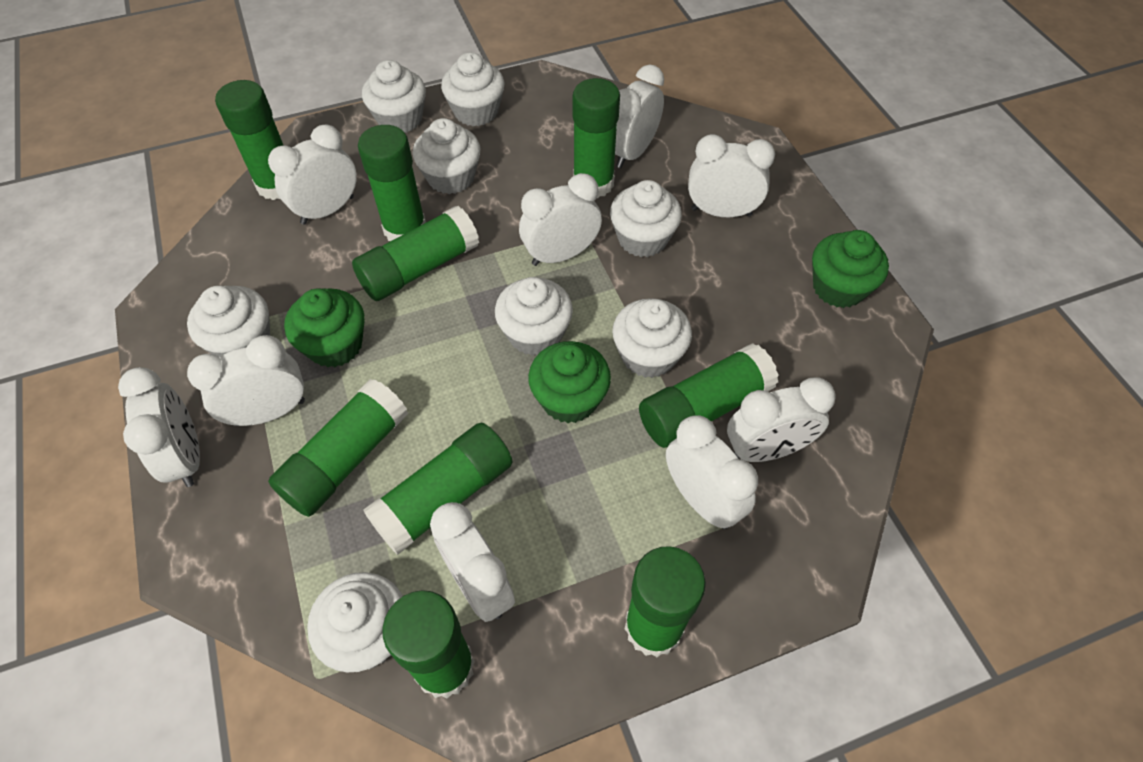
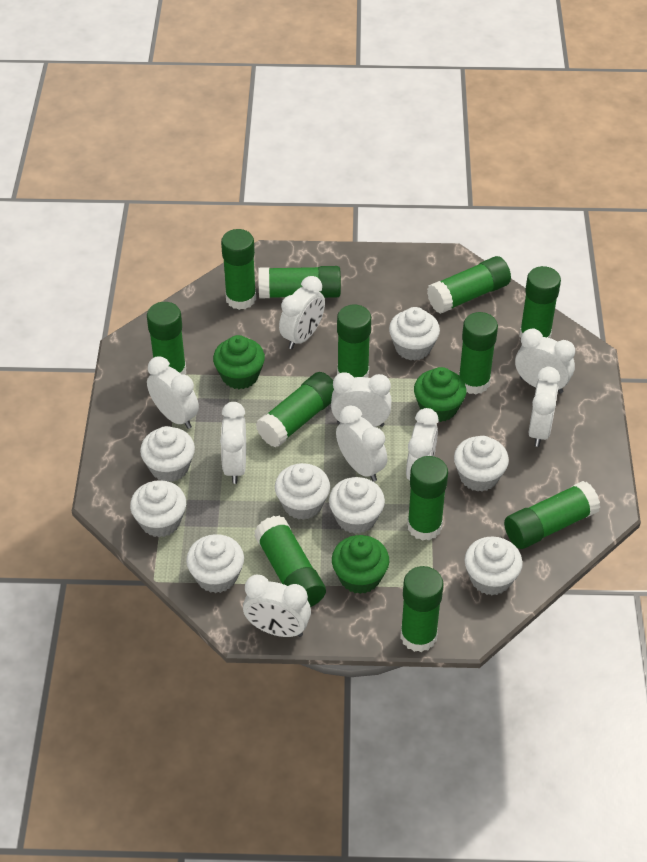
green glue stick: 9 -> 12

